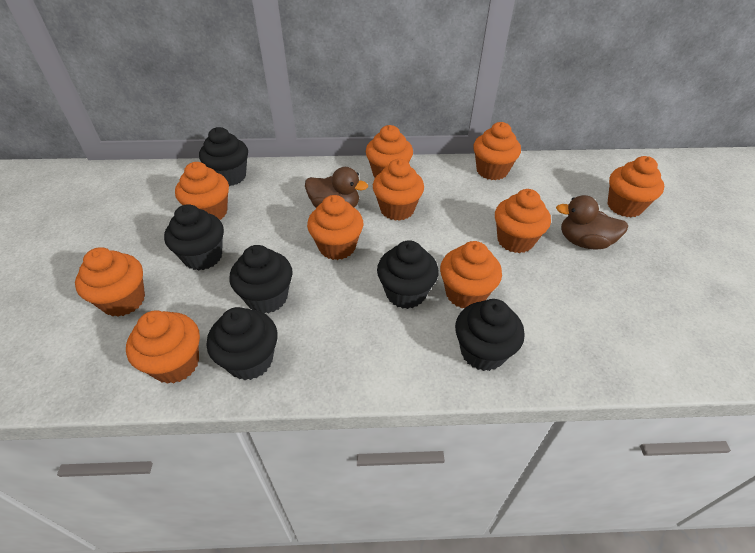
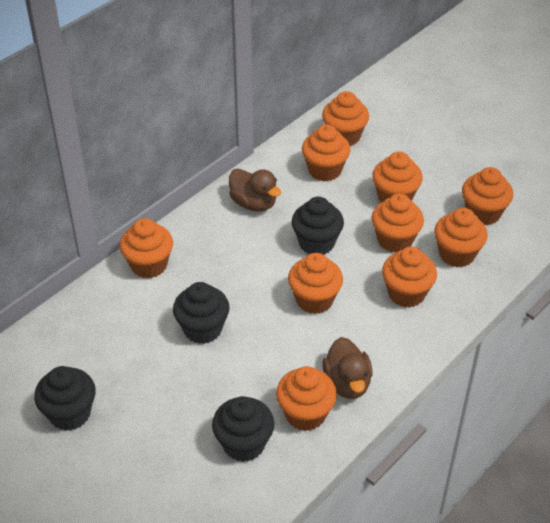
black cupcake: 6 -> 4

